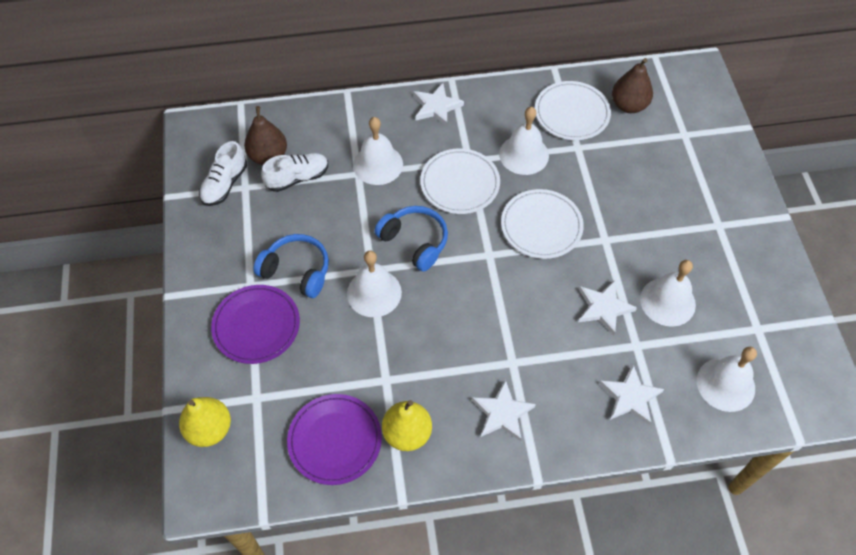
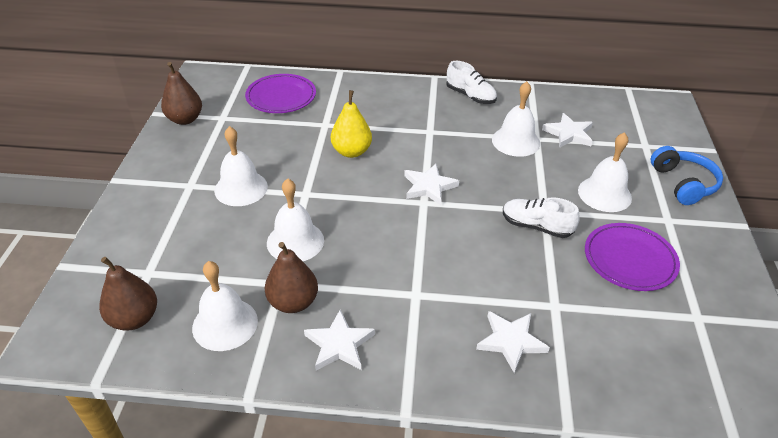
blue headphones: 2 -> 1
brown pear: 2 -> 3
white plate: 3 -> 0
yellow pear: 2 -> 1

